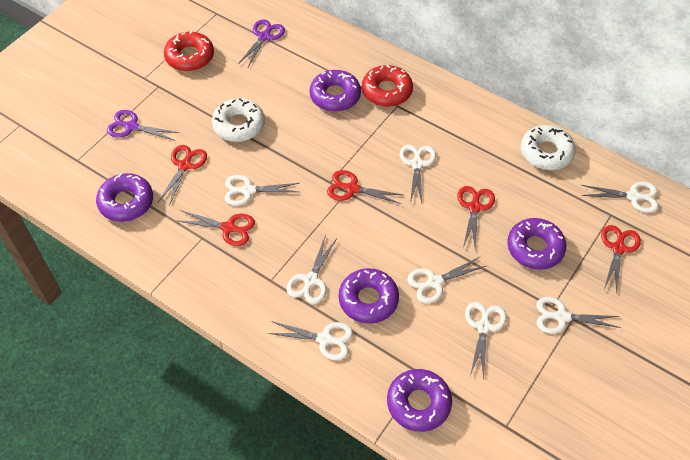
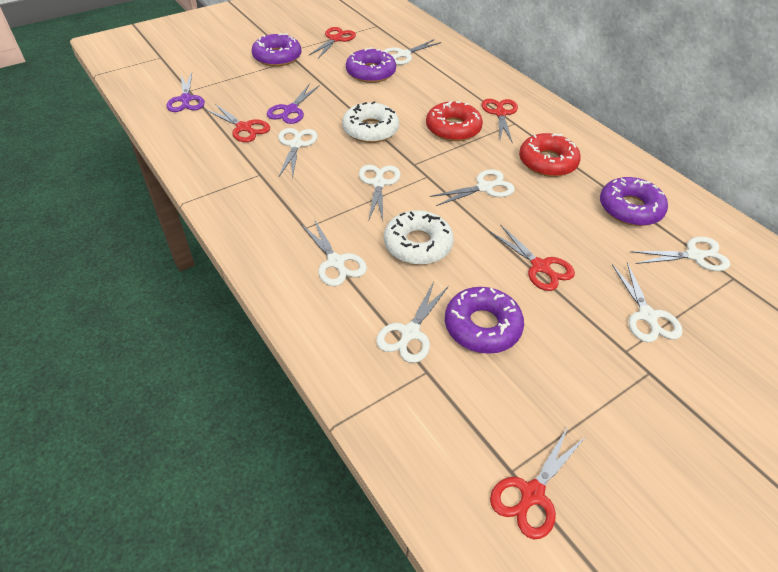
purple donut: 5 -> 4

